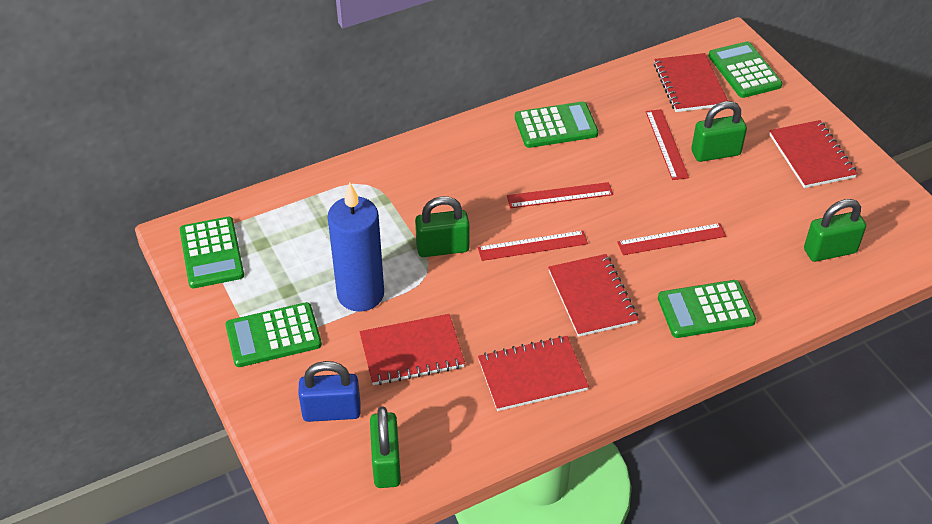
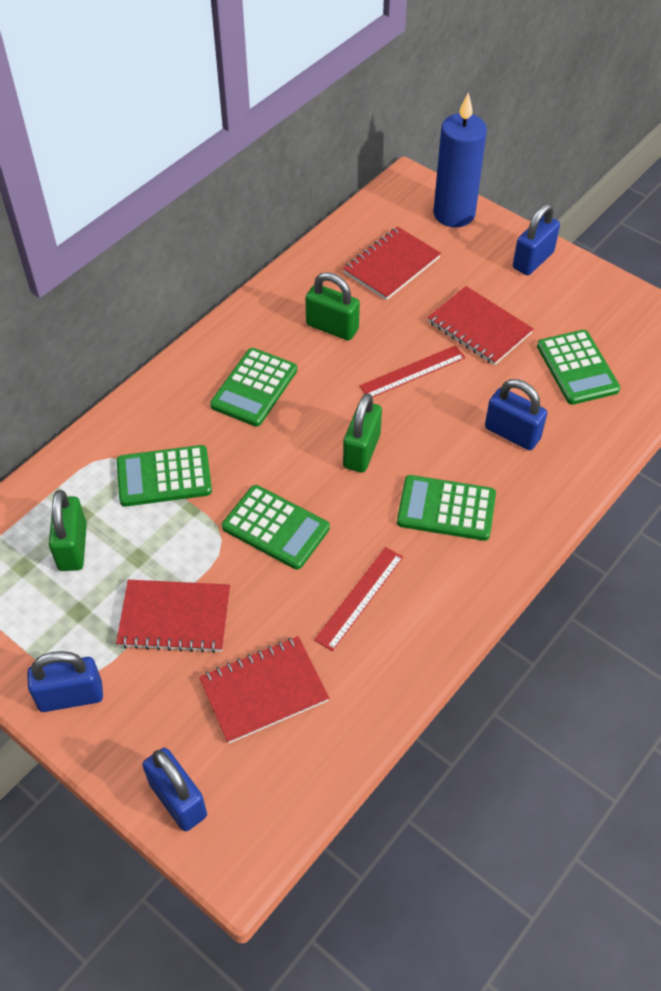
blue padlock: 1 -> 4
green padlock: 4 -> 3
red notebook: 5 -> 4
red ruler: 4 -> 2

